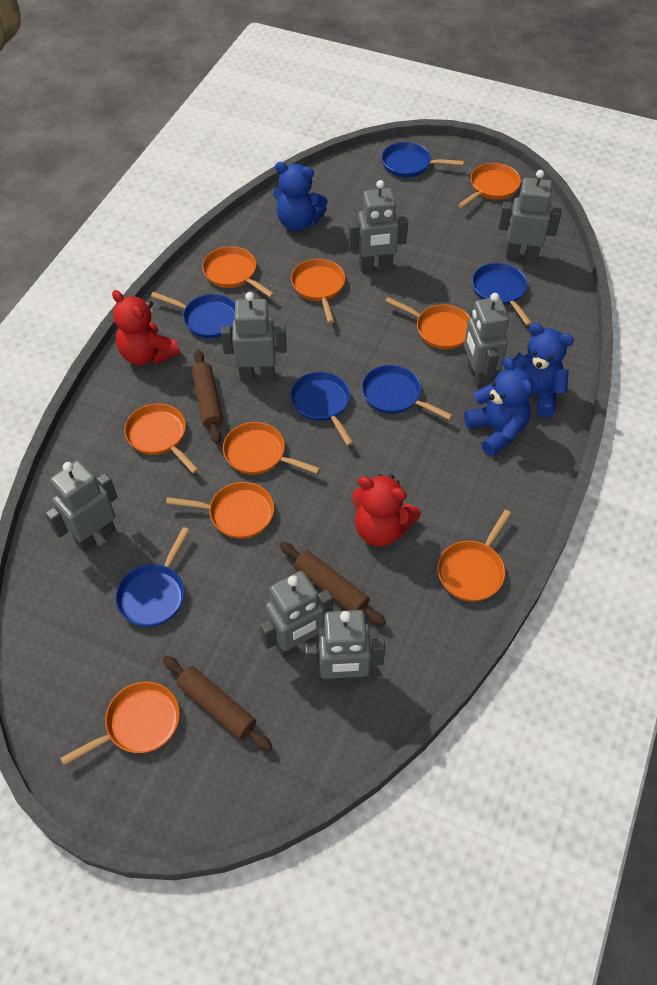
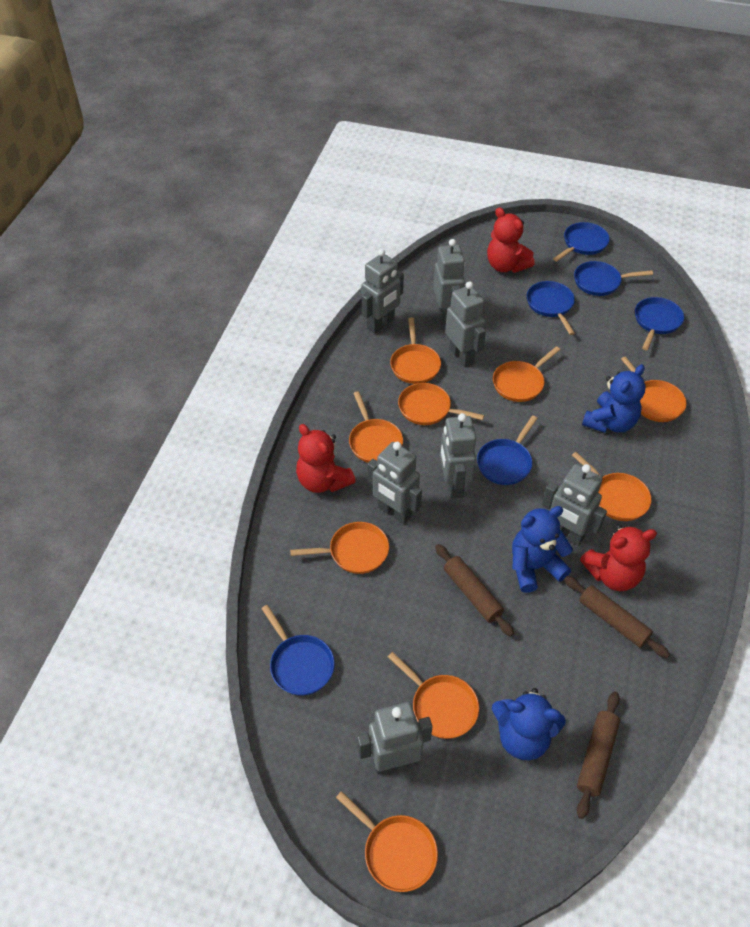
red teddy bear: 2 -> 3

